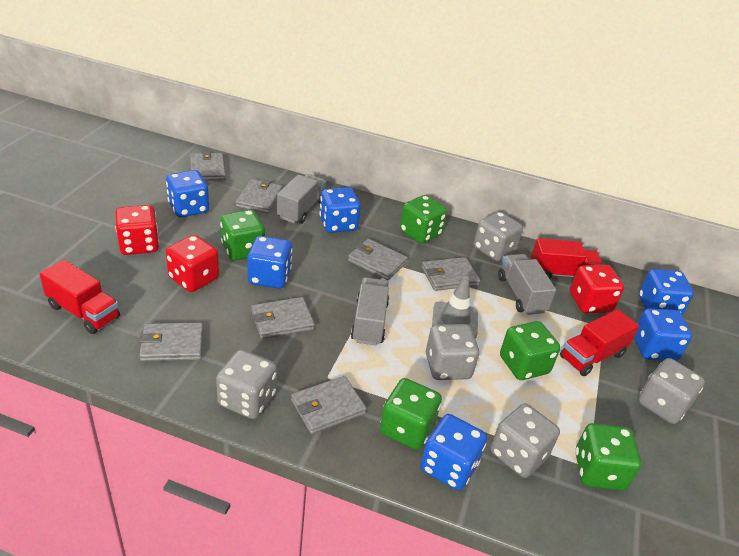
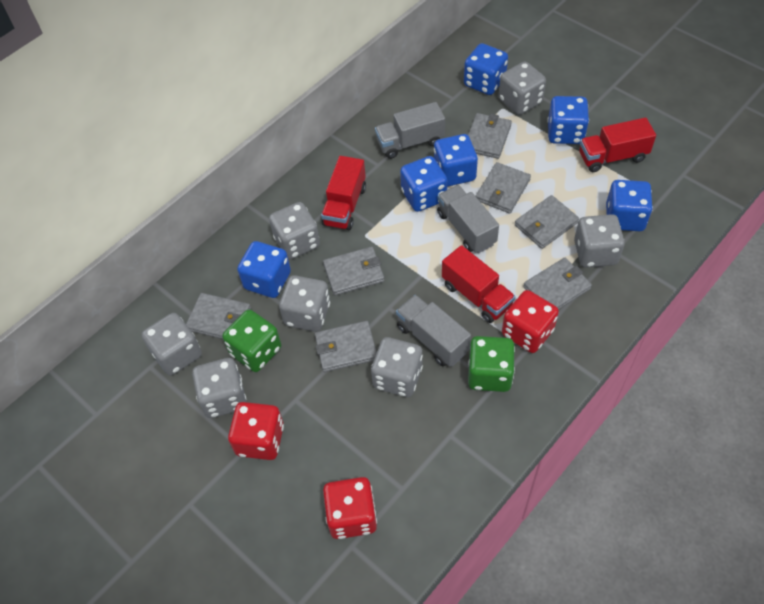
green dice: 5 -> 2
grey dice: 5 -> 7
grey traffic cone: 1 -> 0

